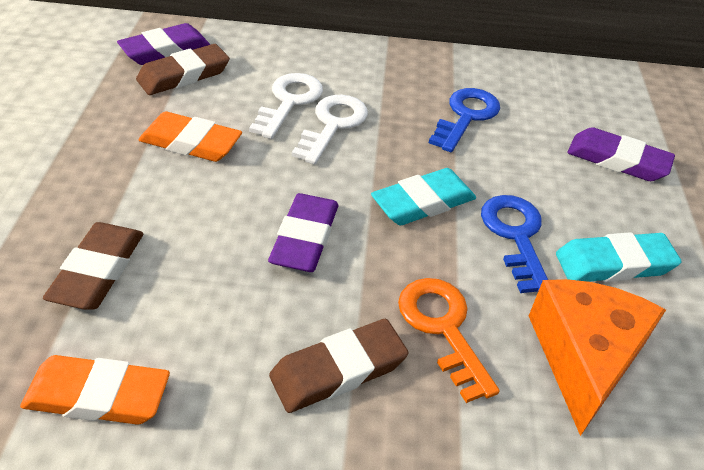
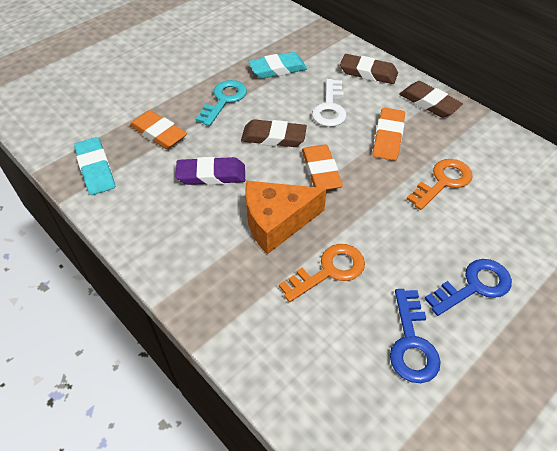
orange eraser: 2 -> 3
orange key: 1 -> 2
purple eraser: 3 -> 1
turquoise key: 0 -> 1
white key: 2 -> 1

